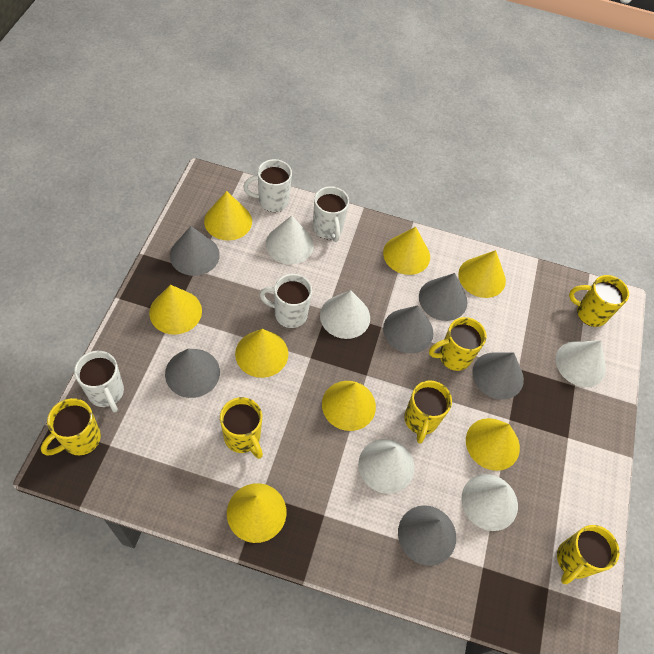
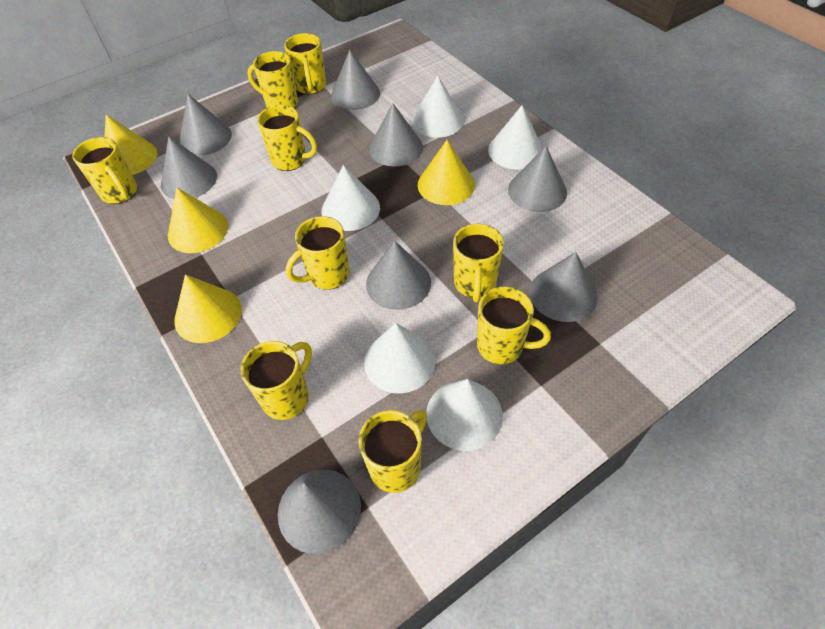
grey cone: 6 -> 8
white mug: 4 -> 0
yellow cone: 8 -> 4
yellow mug: 6 -> 9

